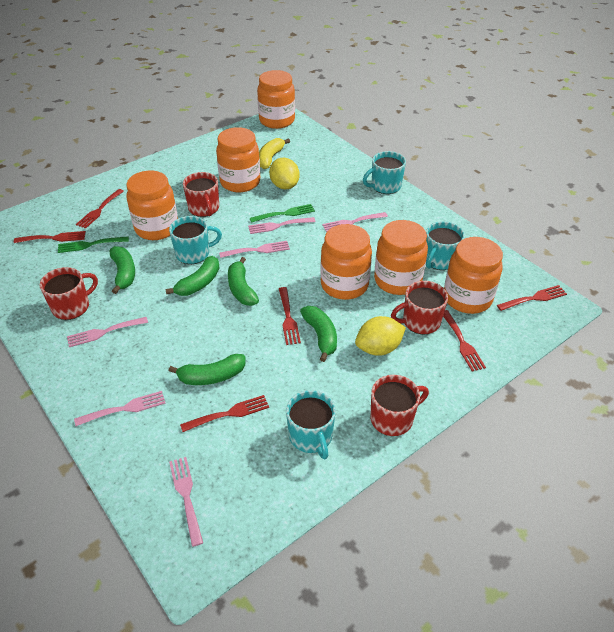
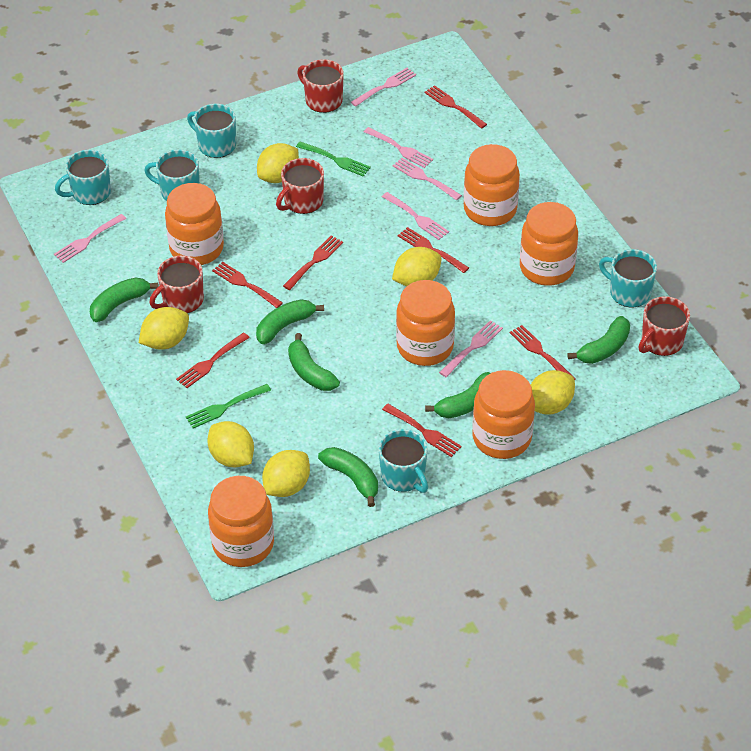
green banana: 5 -> 6
red fork: 6 -> 7
turquoise mug: 4 -> 5
yellow banana: 1 -> 0
yellow lemon: 2 -> 6

